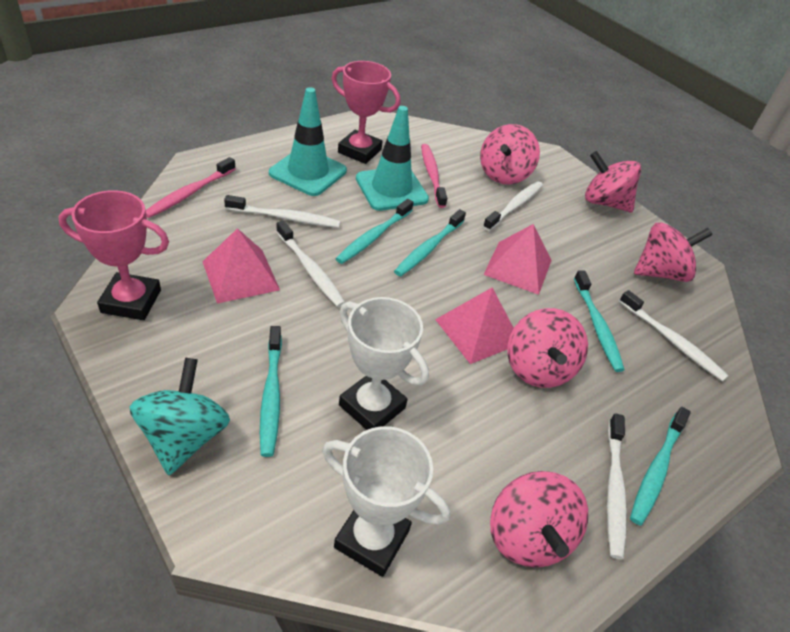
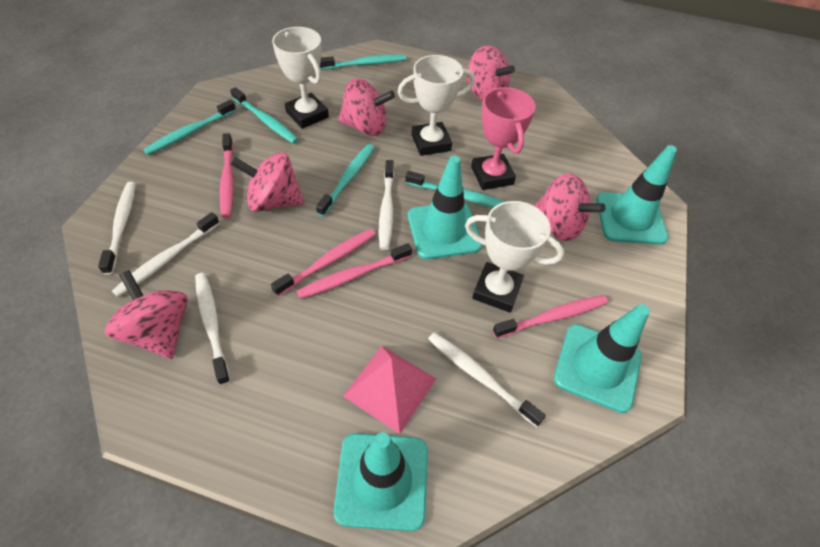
pink pyramid: 3 -> 1
pink toothbrush: 2 -> 4
pink trophy: 2 -> 1
turquoise spinning top: 1 -> 0
turquoise traffic cone: 2 -> 4
white trophy: 2 -> 3

